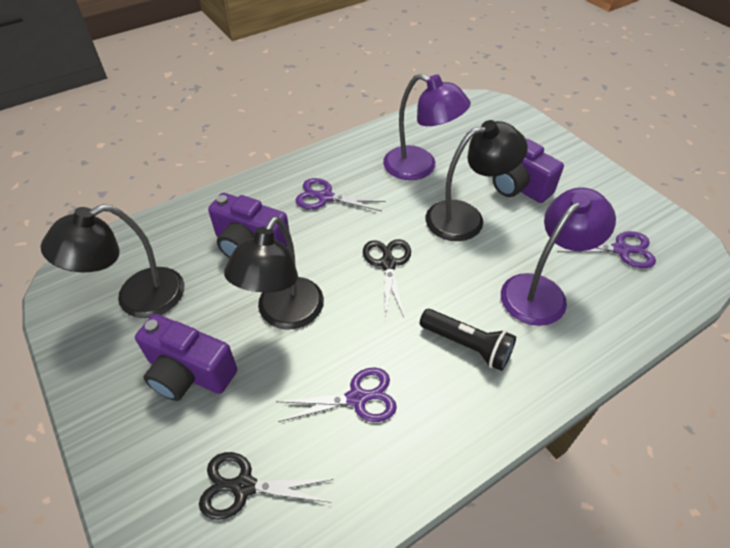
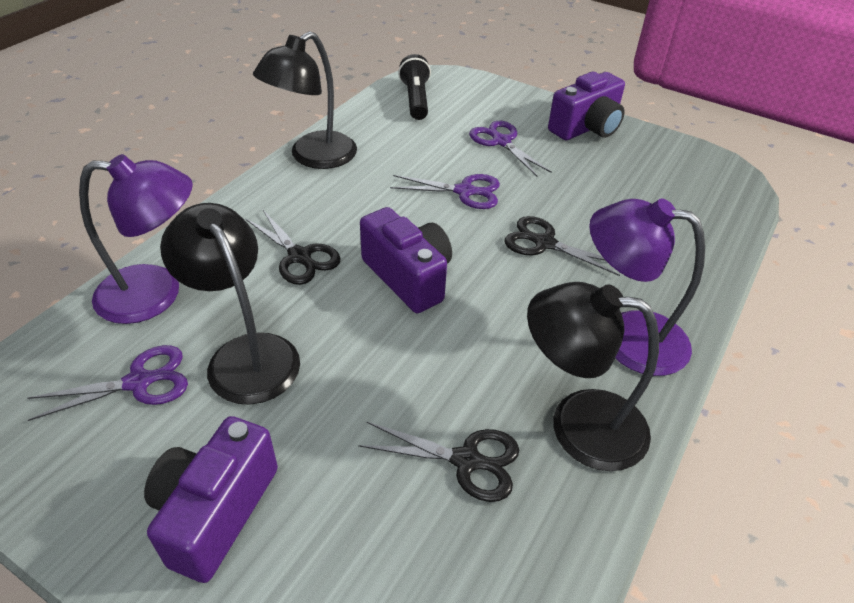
black scissors: 2 -> 3

